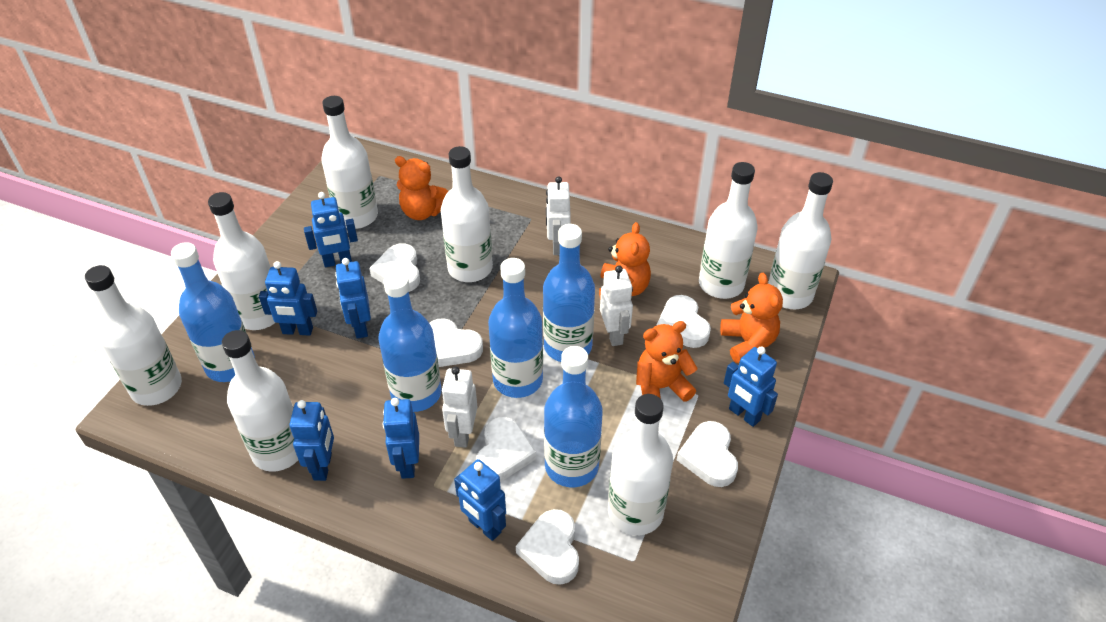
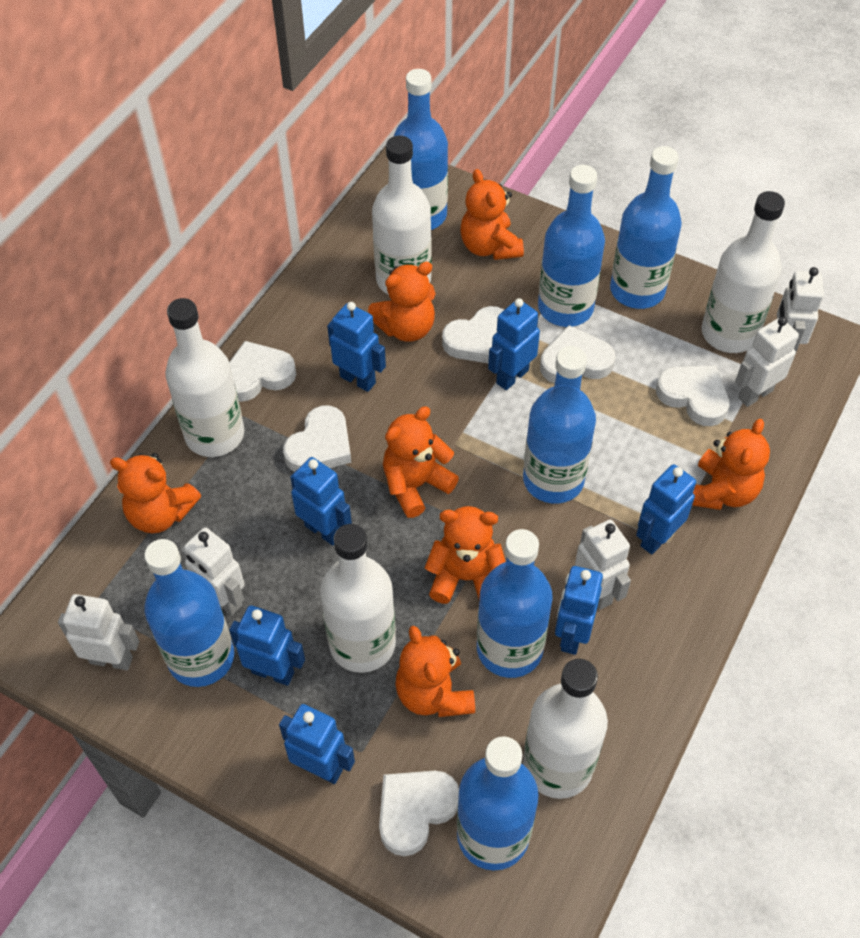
blue bottle: 5 -> 7
orange teddy bear: 4 -> 7
white bottle: 8 -> 5
white robot: 3 -> 5

